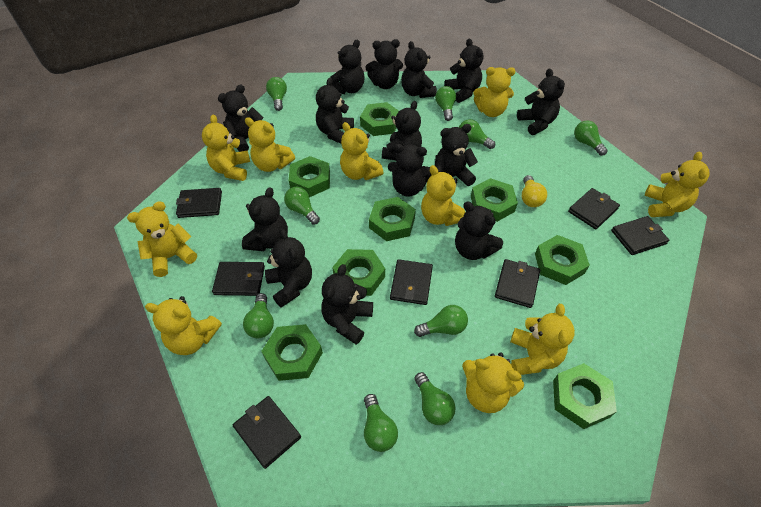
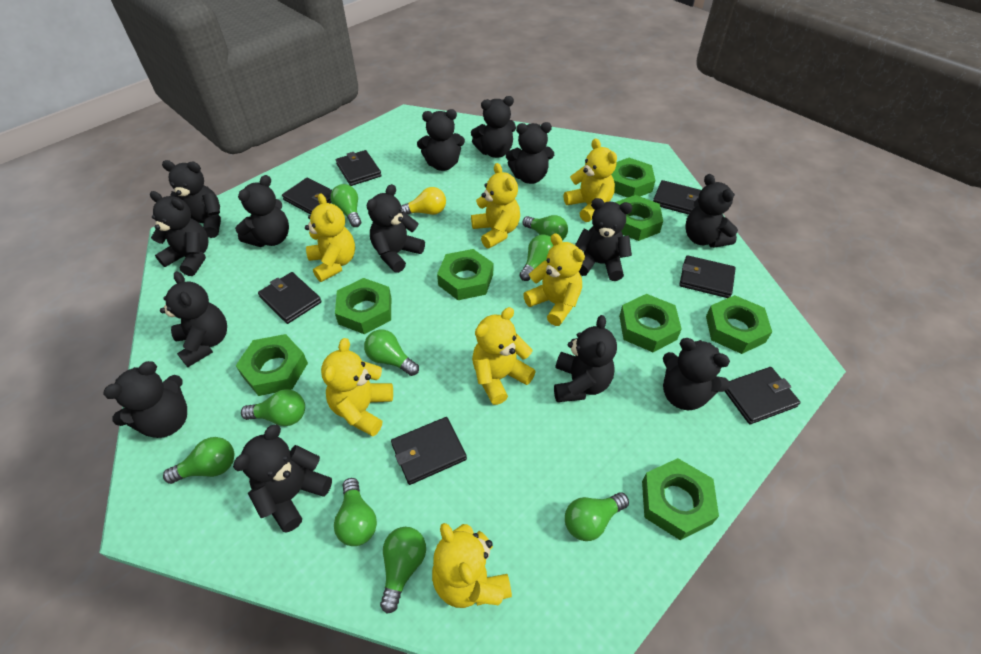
yellow teddy bear: 10 -> 7

